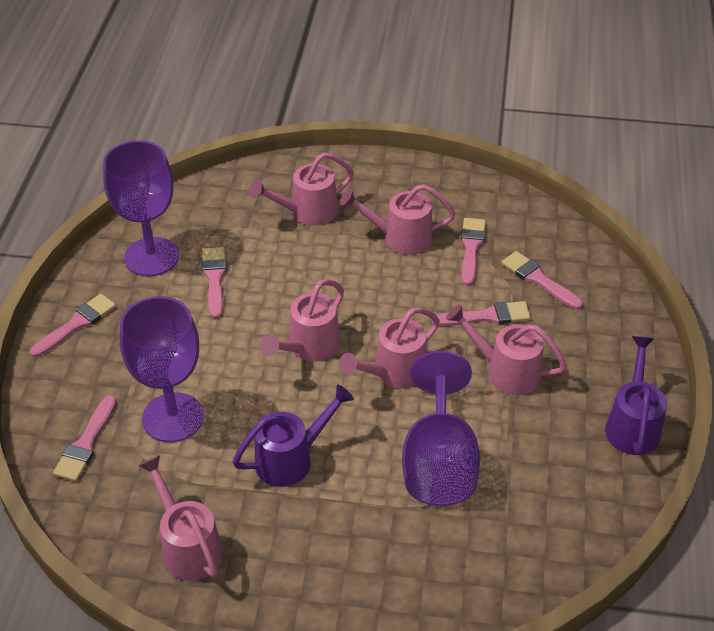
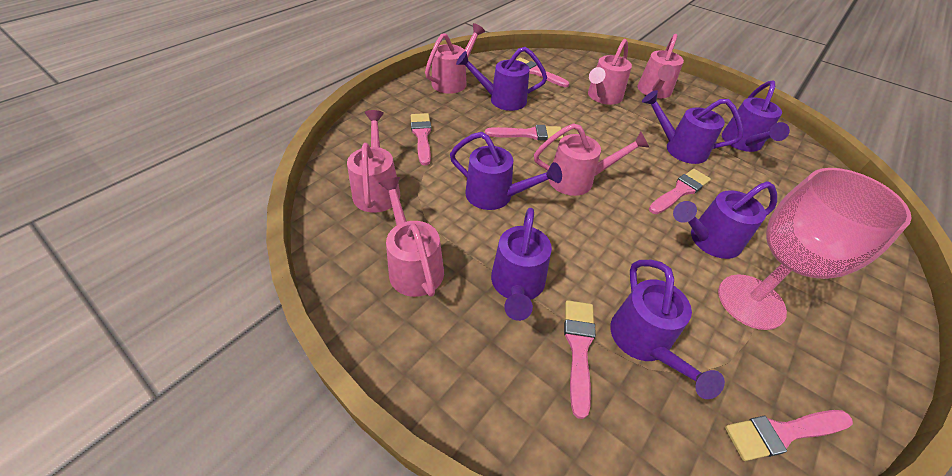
pink goblet: 0 -> 1
purple goblet: 3 -> 0
purple watering can: 2 -> 7

